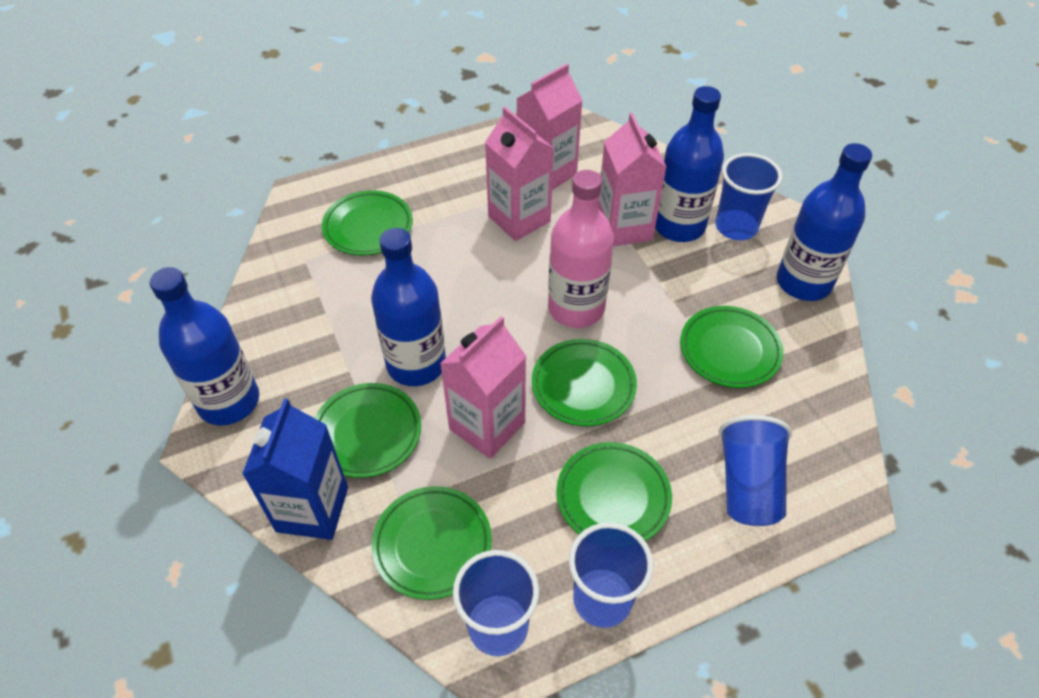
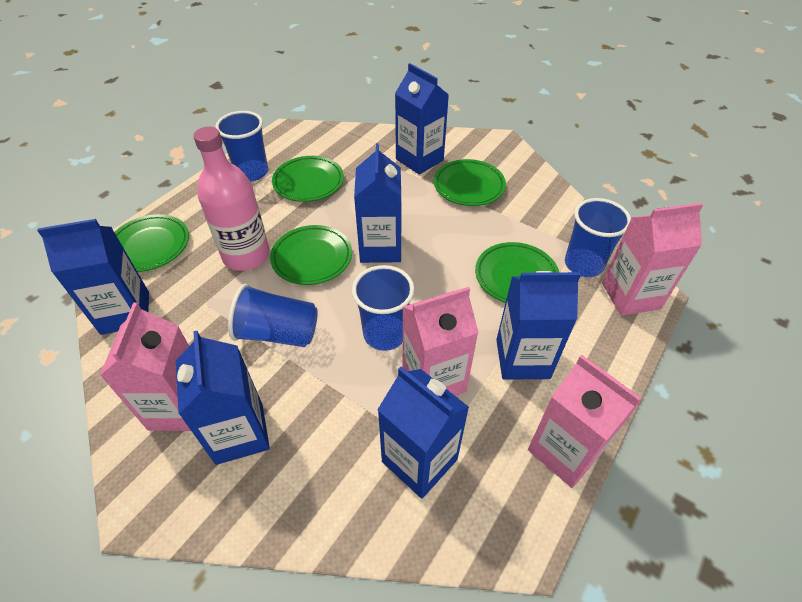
blue bottle: 4 -> 0
blue carton: 1 -> 6
green plate: 6 -> 5

